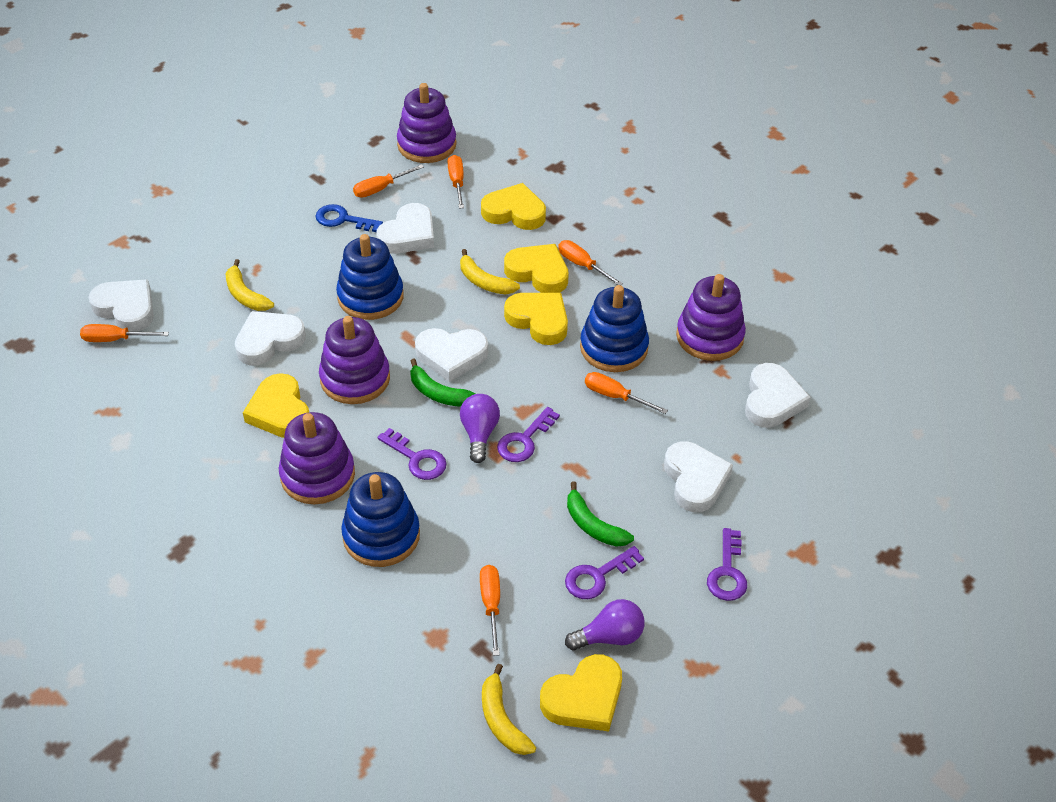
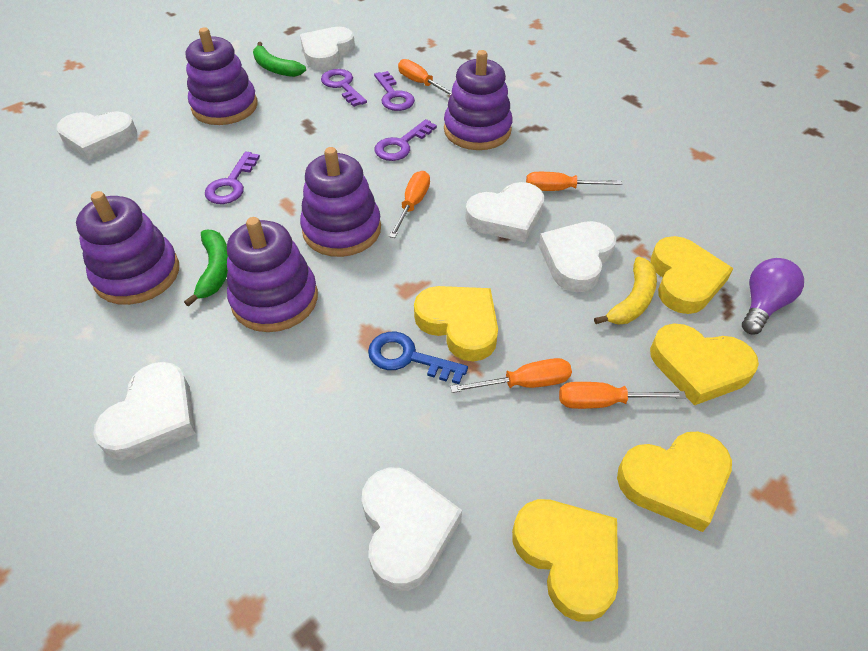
blue stacking toy: 3 -> 0
orange screwdriver: 6 -> 5
purple light bulb: 2 -> 1
purple stacking toy: 4 -> 5
yellow banana: 3 -> 1

